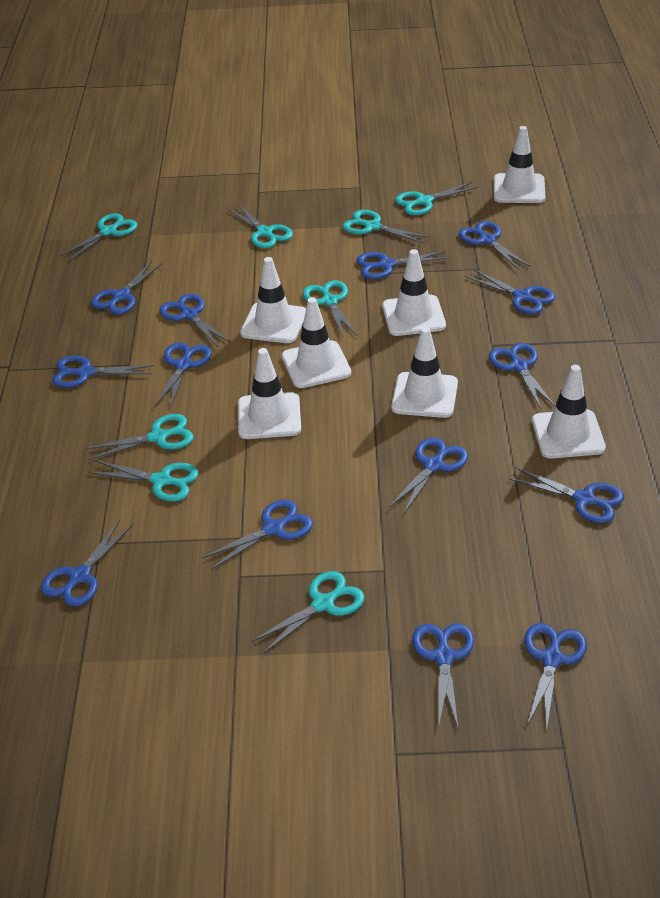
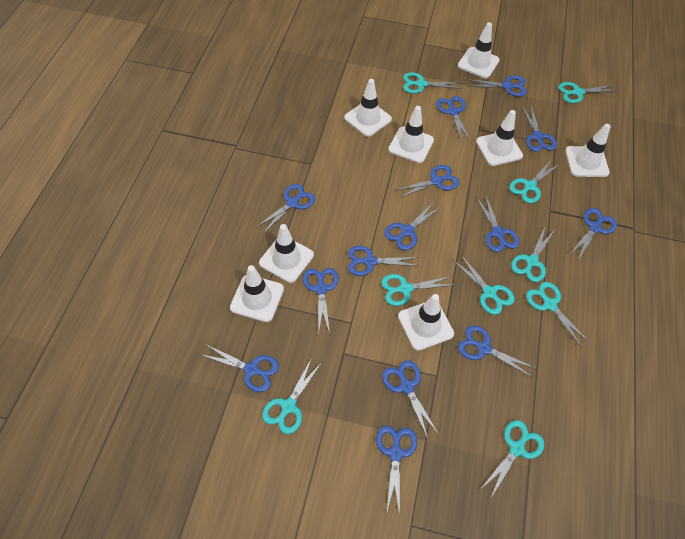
turquoise scissors: 8 -> 9
white traffic cone: 7 -> 8

